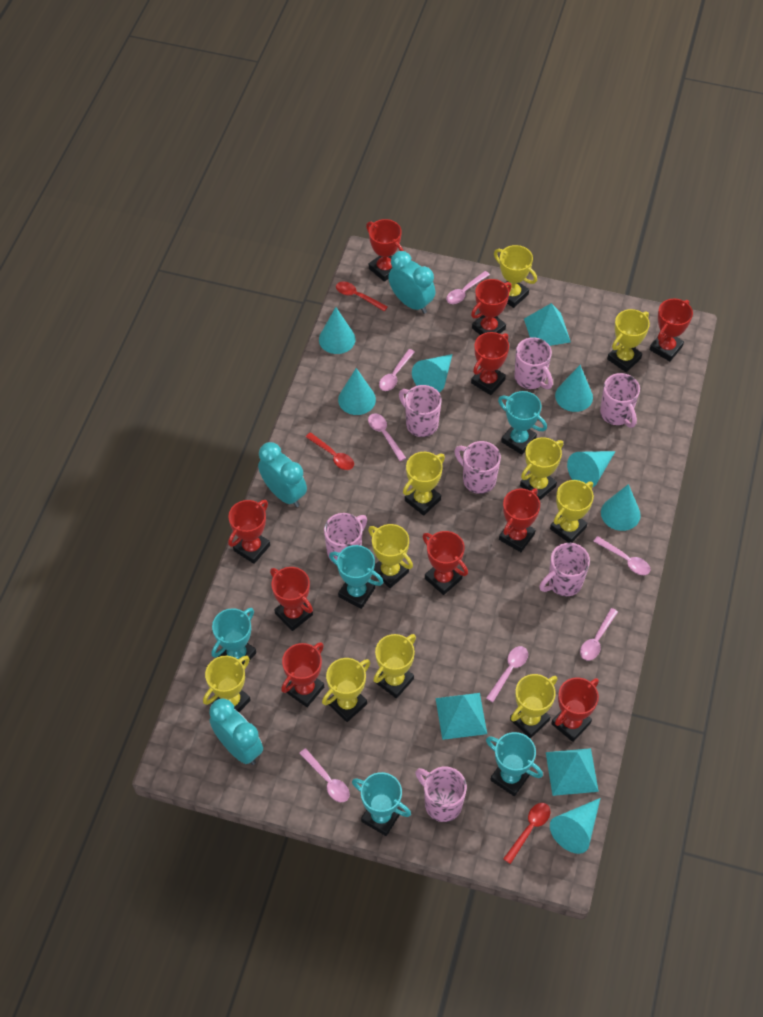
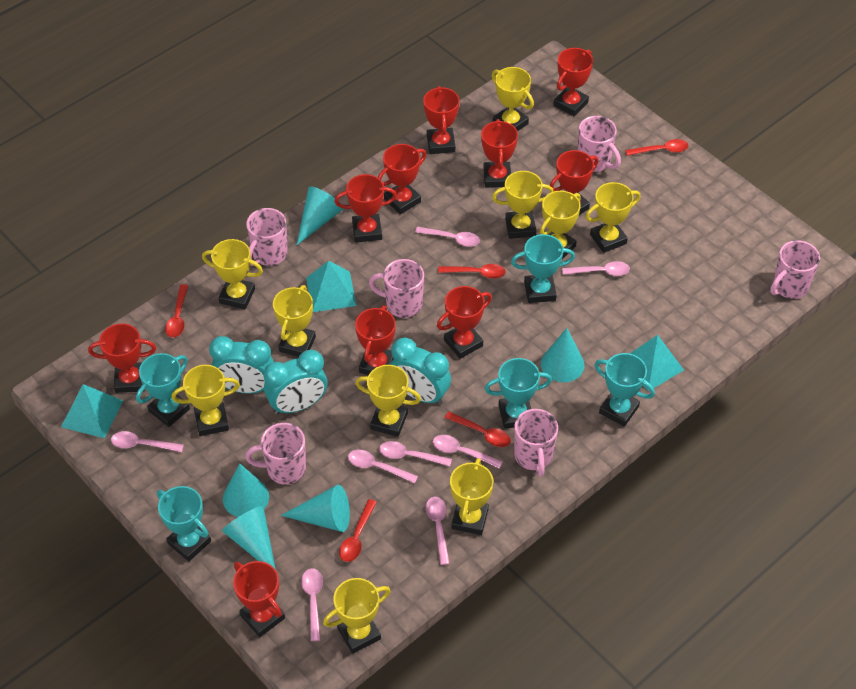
pink mug: 7 -> 6
pink spoon: 7 -> 8
red spoon: 3 -> 5
turquoise cone: 7 -> 5

